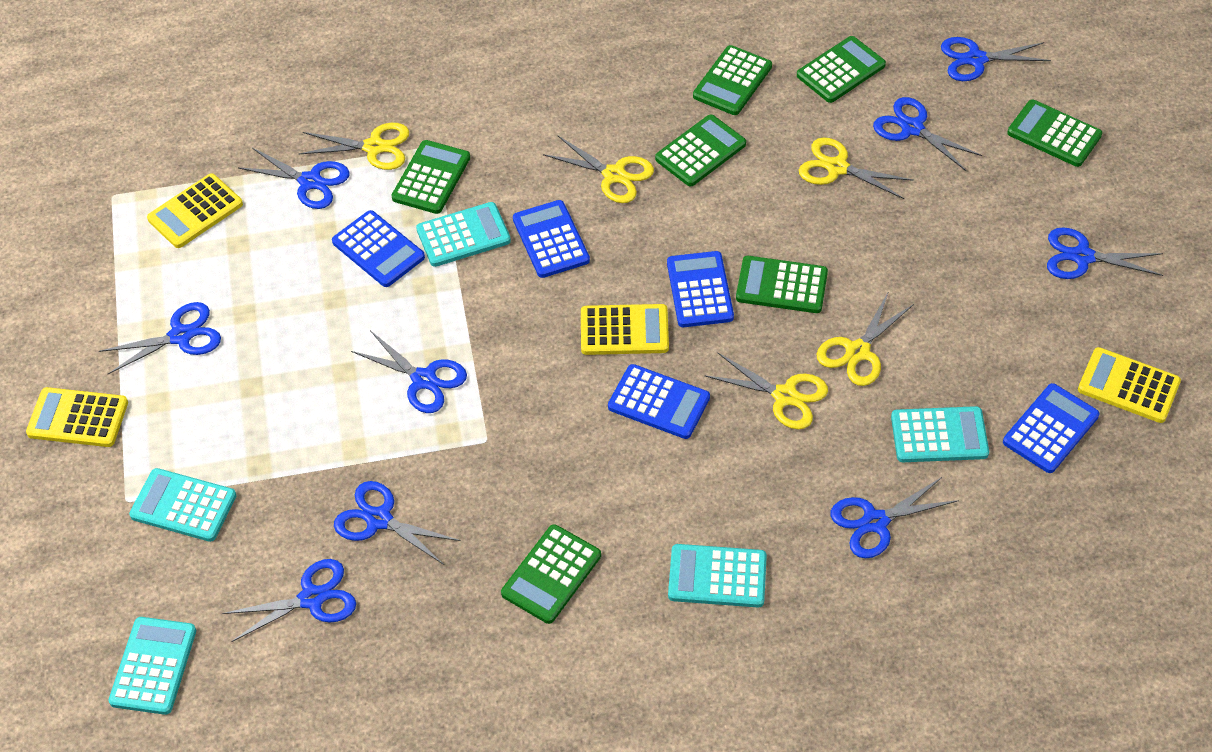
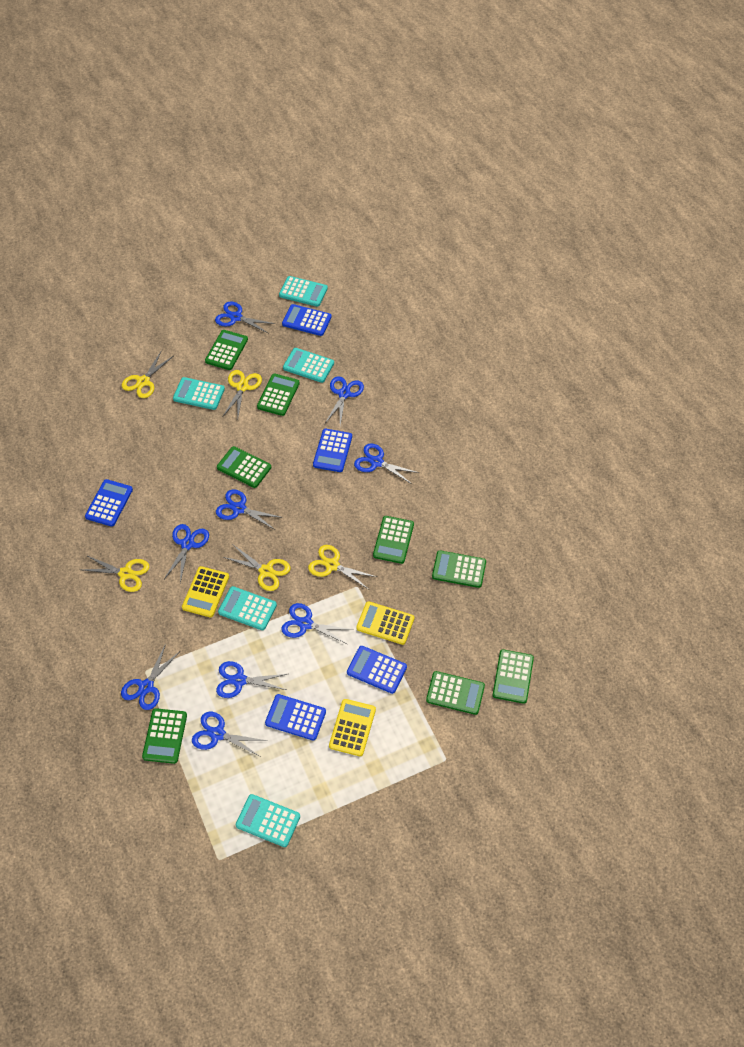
green calculator: 7 -> 8
yellow calculator: 4 -> 3

